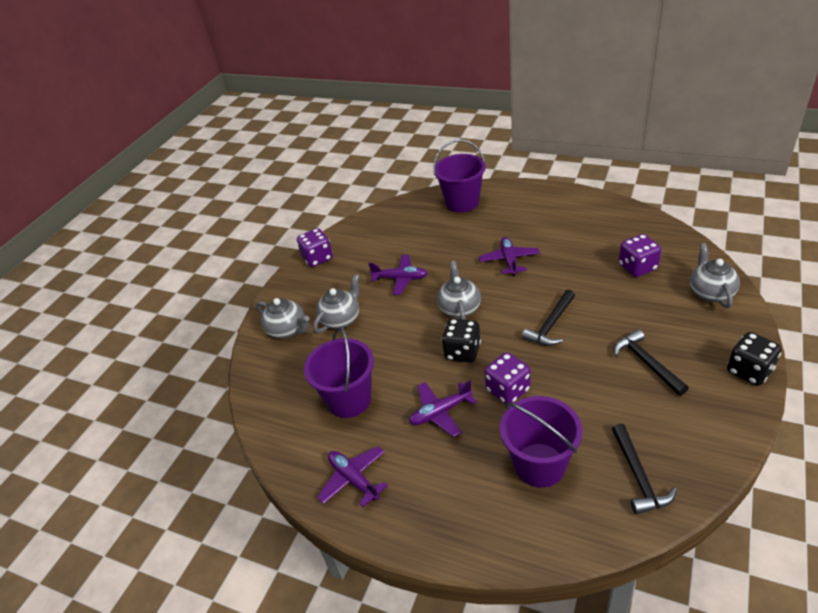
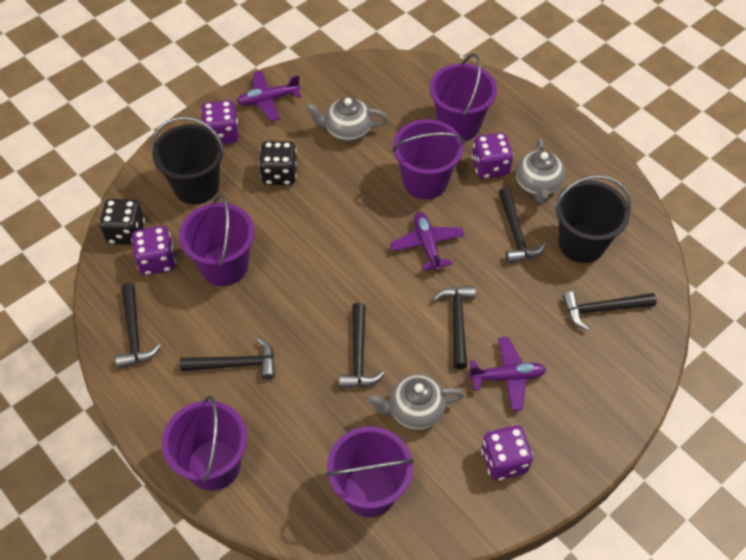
black bucket: 0 -> 2
black hammer: 3 -> 6
grey teapot: 4 -> 3
purple bucket: 3 -> 5
purple dice: 3 -> 4
purple plane: 4 -> 3

